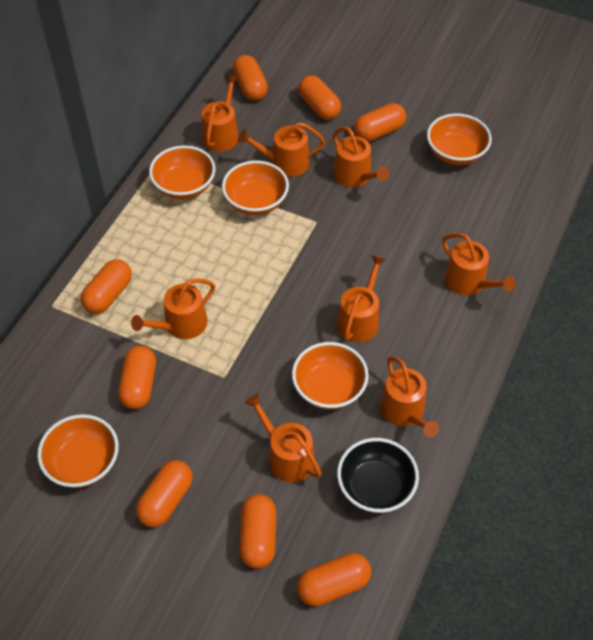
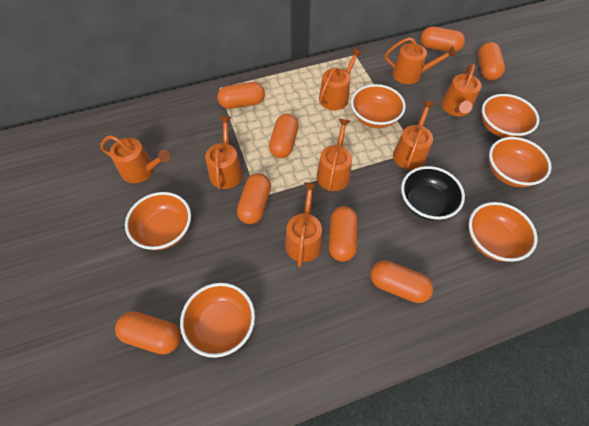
orange bowl: 5 -> 6

